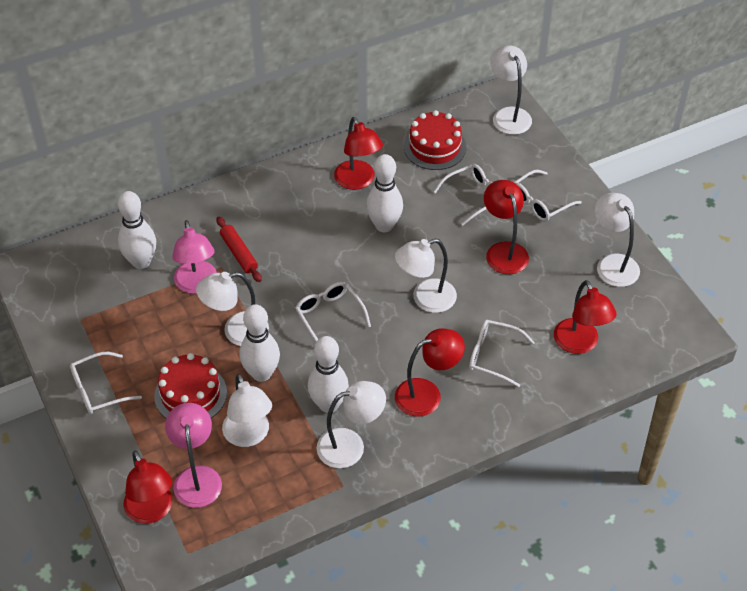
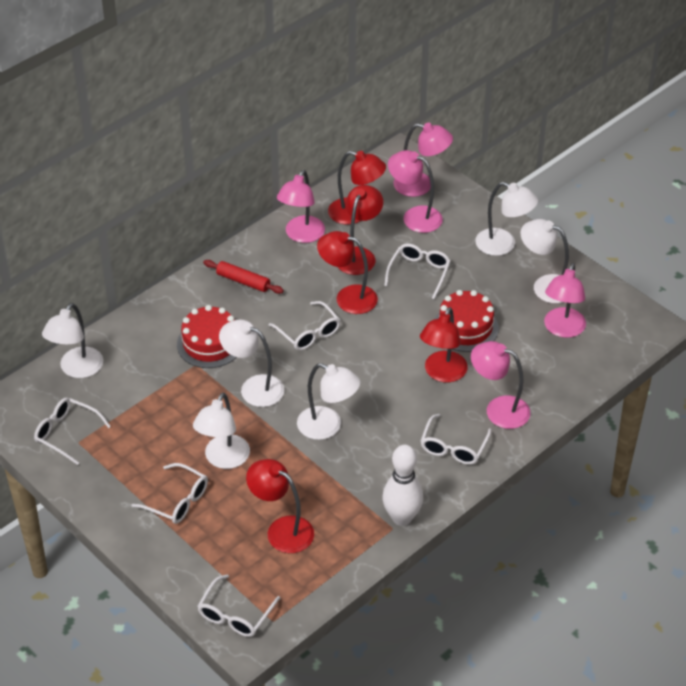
pink lamp: 2 -> 5
white bowling pin: 4 -> 1
white glasses: 5 -> 6

